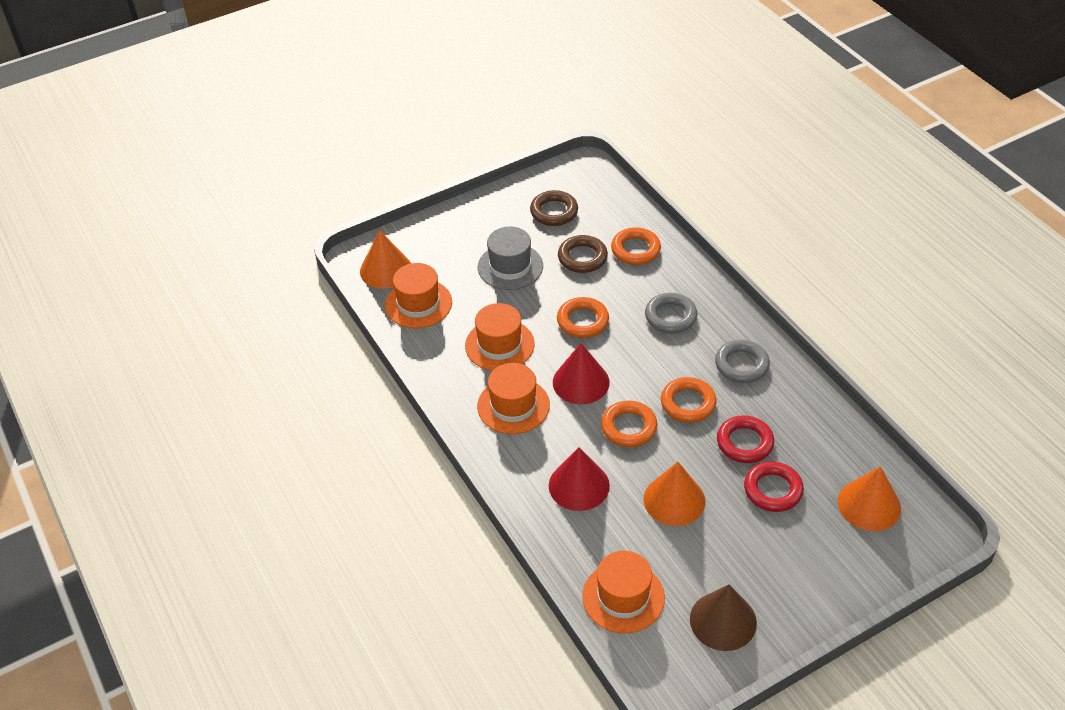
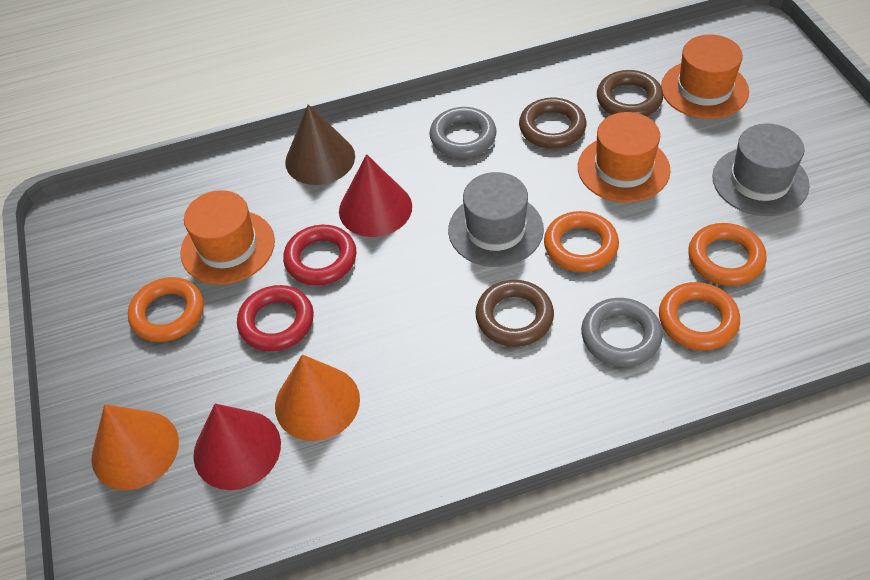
brown ring: 2 -> 3
grey hat: 1 -> 2
orange cone: 3 -> 2
orange hat: 4 -> 3

